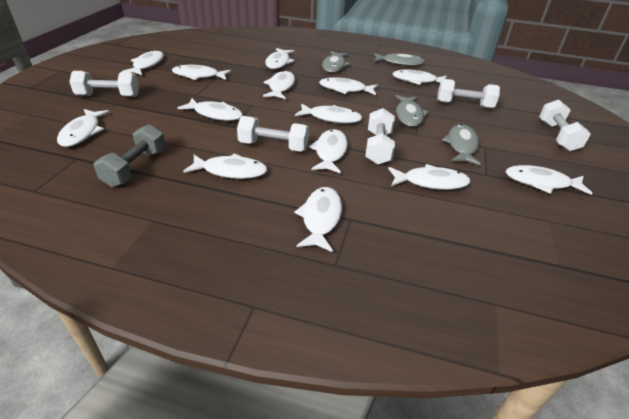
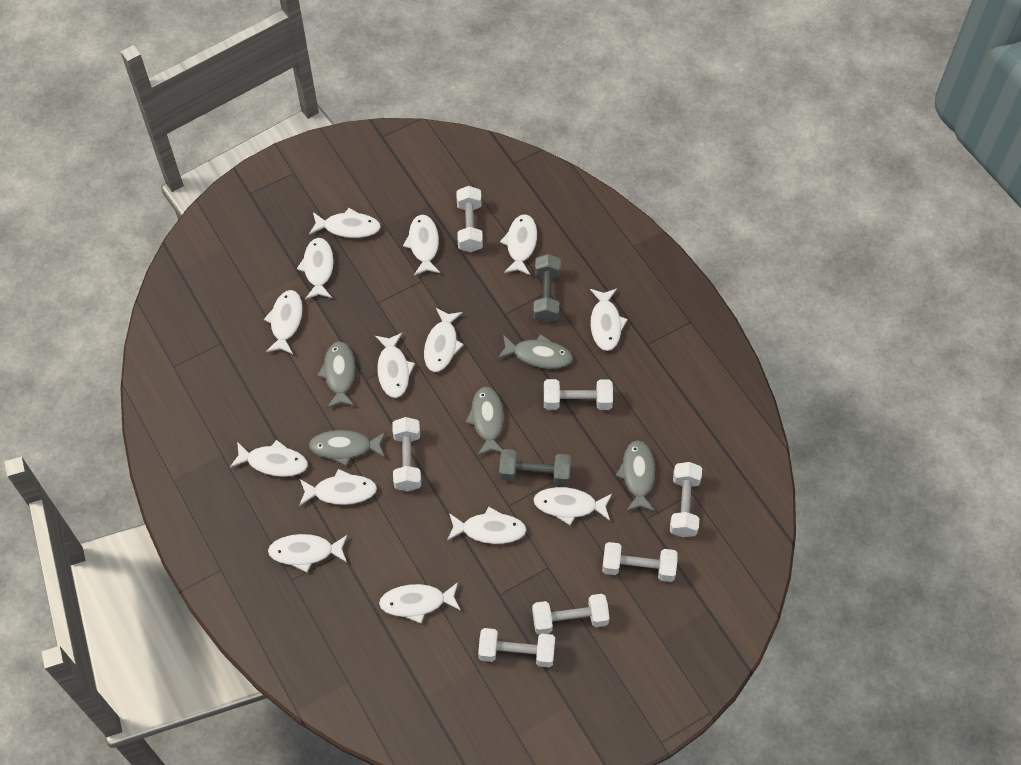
grey dumbbell: 1 -> 2
grey fish: 4 -> 5
white dumbbell: 5 -> 7

